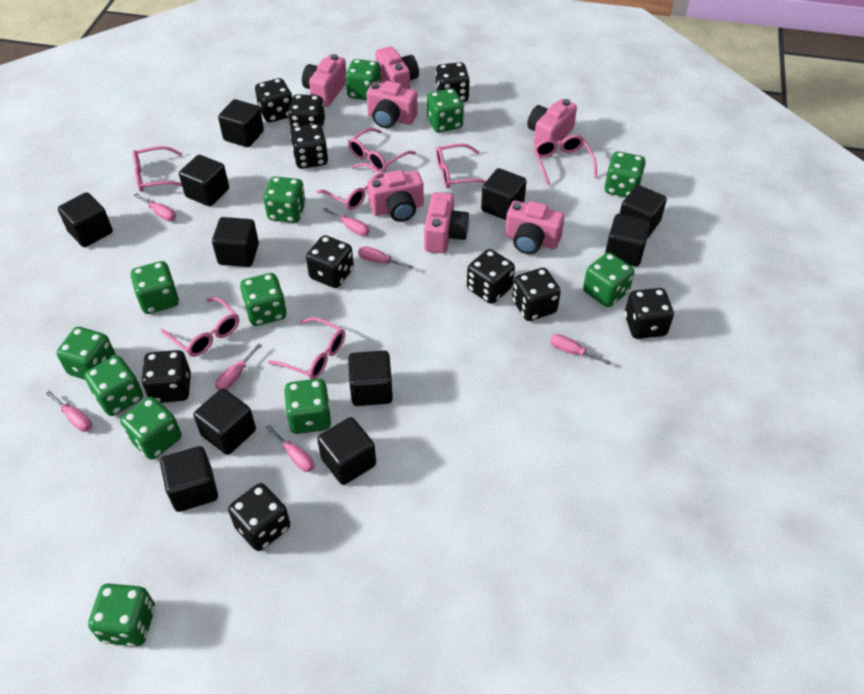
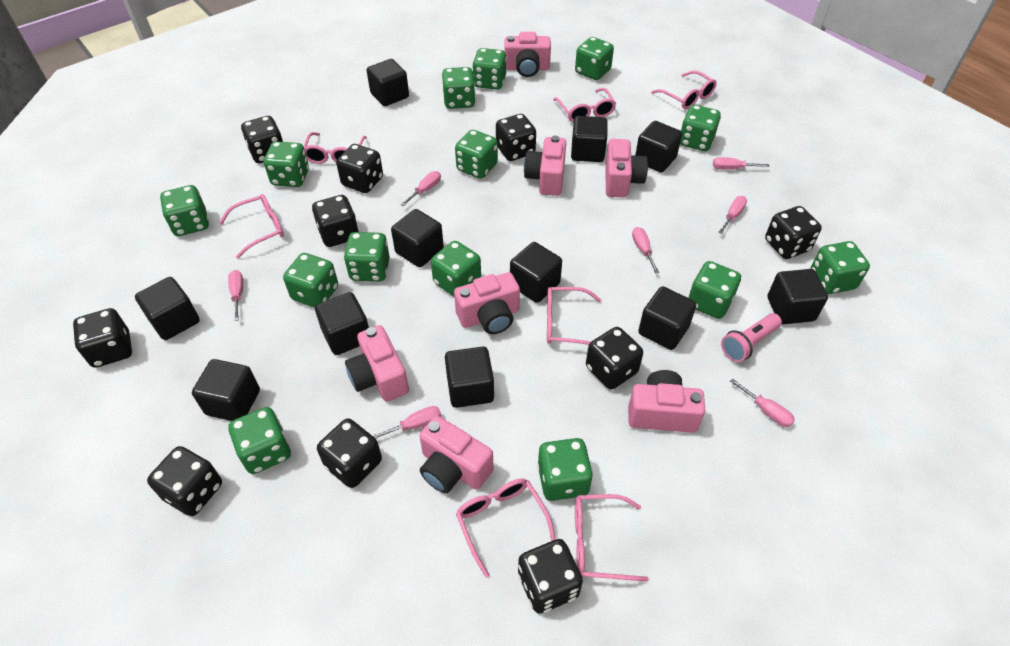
green dice: 12 -> 14
pink flashlight: 0 -> 1

